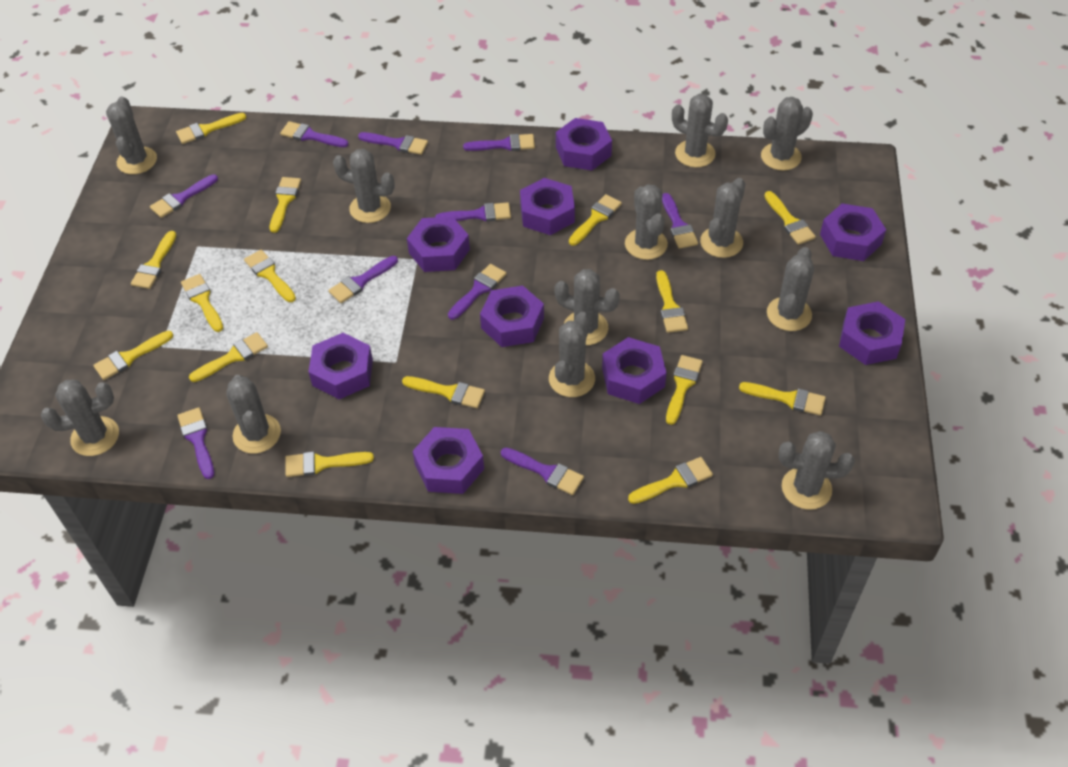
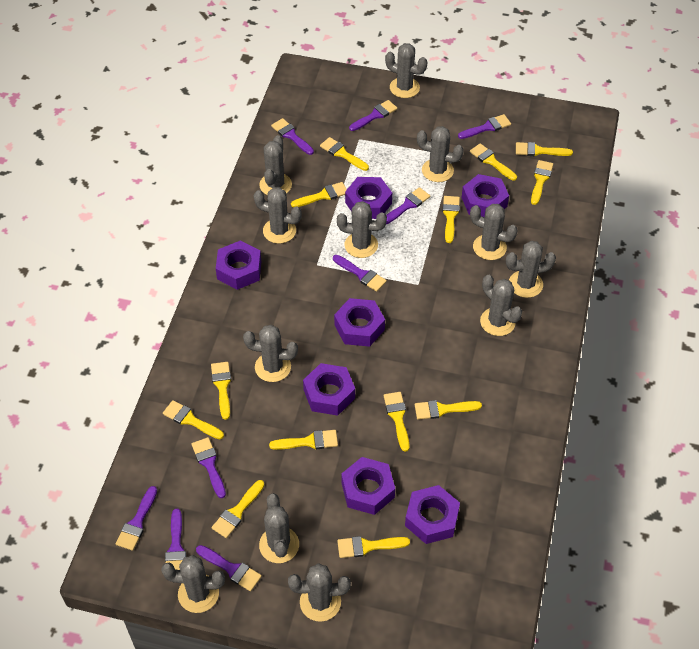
purple brush: 10 -> 9
purple nut: 9 -> 7
yellow brush: 15 -> 13

